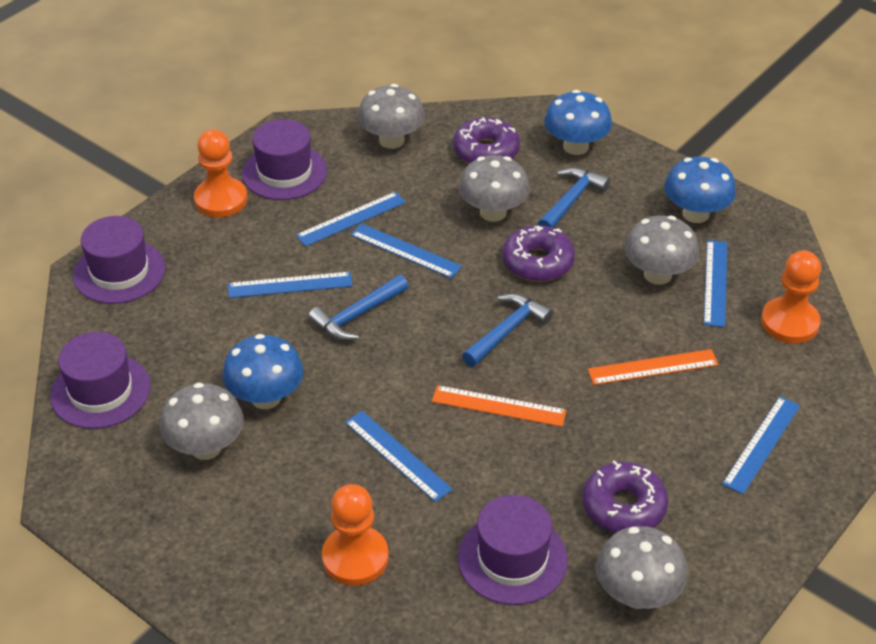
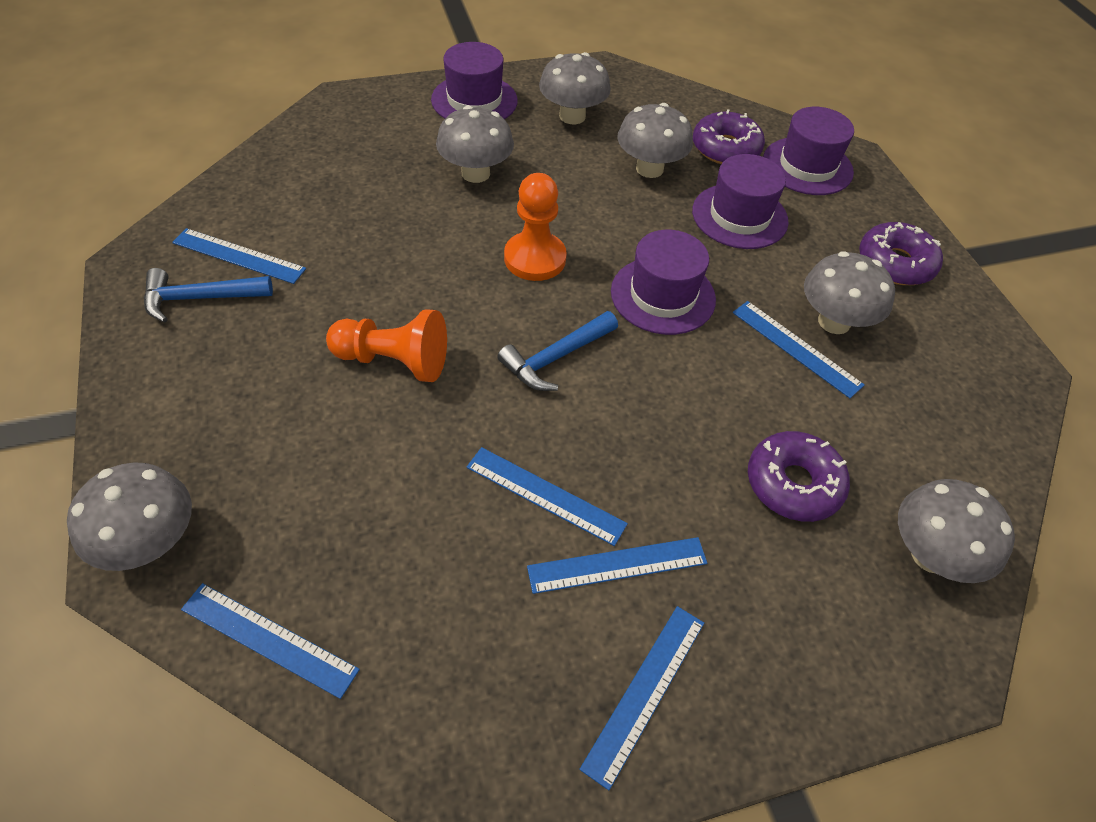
blue hammer: 3 -> 2
blue mushroom: 3 -> 0
grey mushroom: 5 -> 6
orange pawn: 3 -> 2
orange ruler: 2 -> 0

